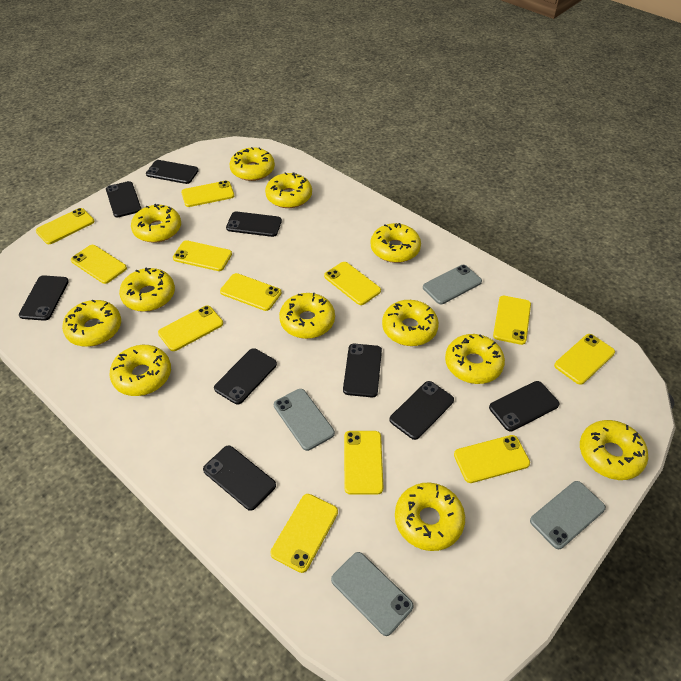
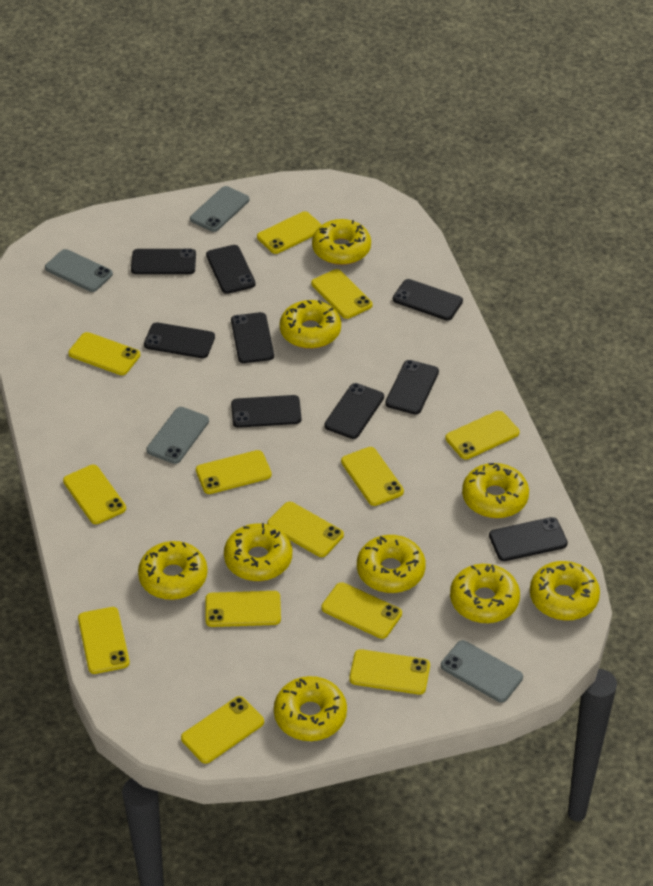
yellow donut: 12 -> 9
yellow phone: 12 -> 13

